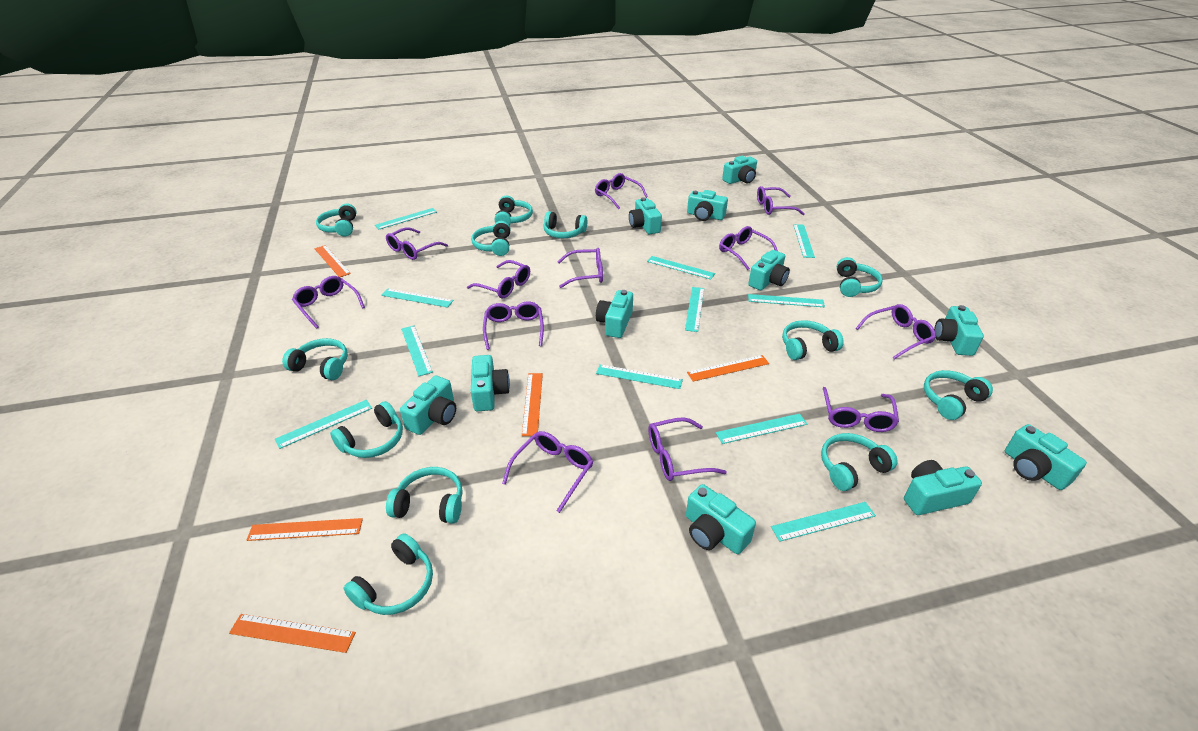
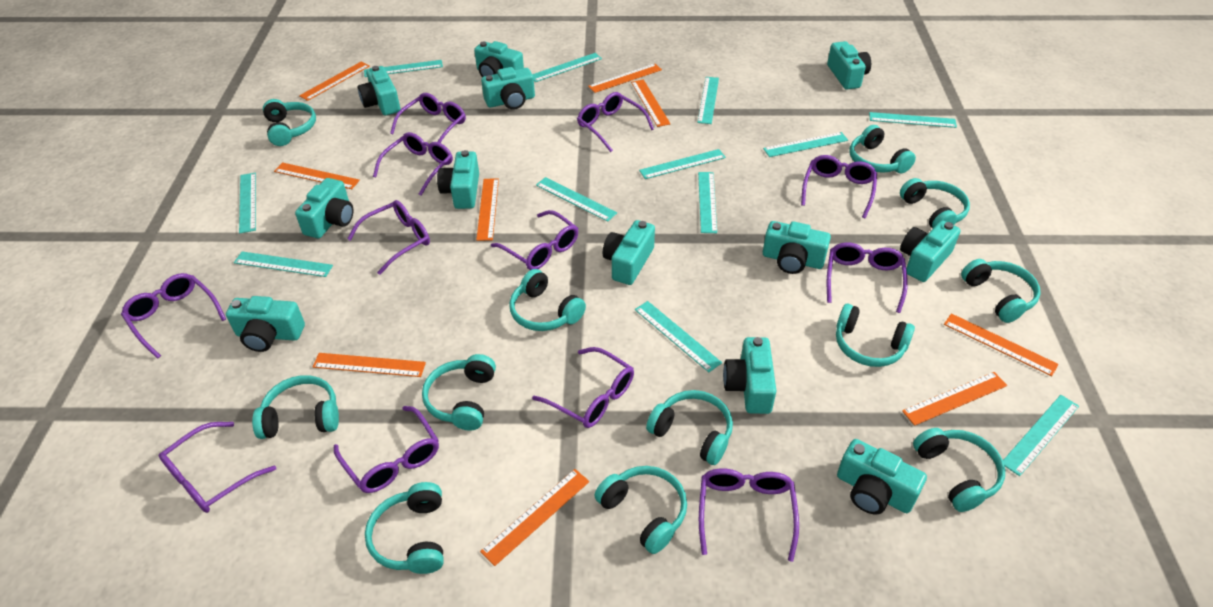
orange ruler: 5 -> 9
turquoise camera: 11 -> 12
turquoise ruler: 11 -> 12

